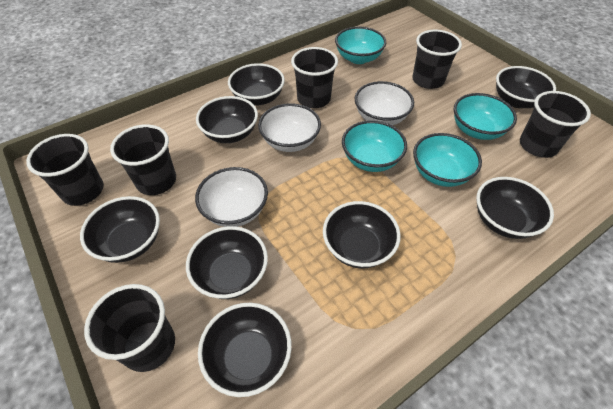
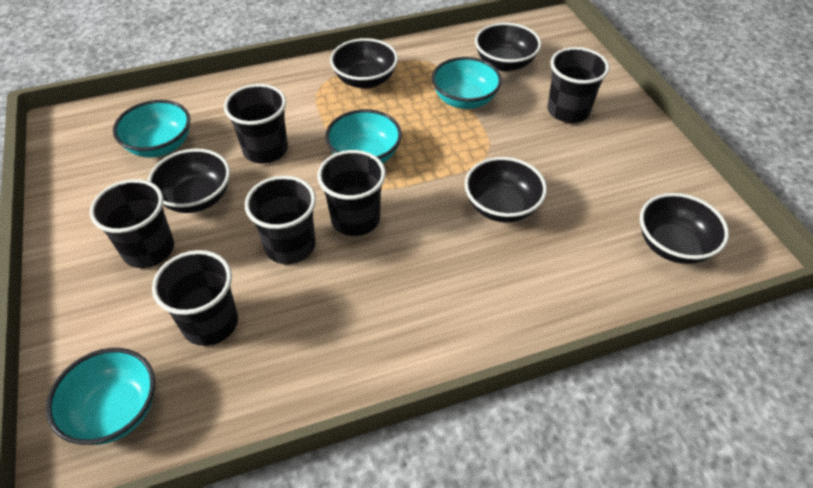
black bowl: 8 -> 5
white bowl: 3 -> 0

